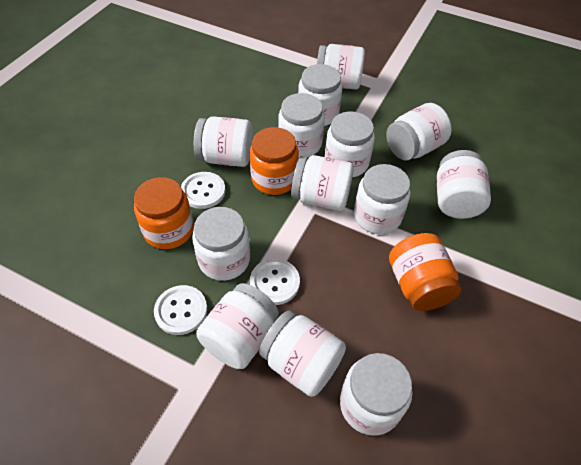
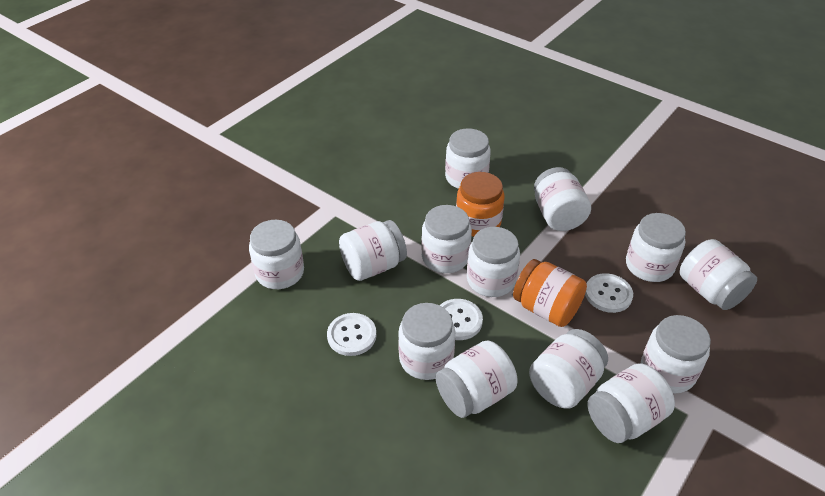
orange jar: 3 -> 2

